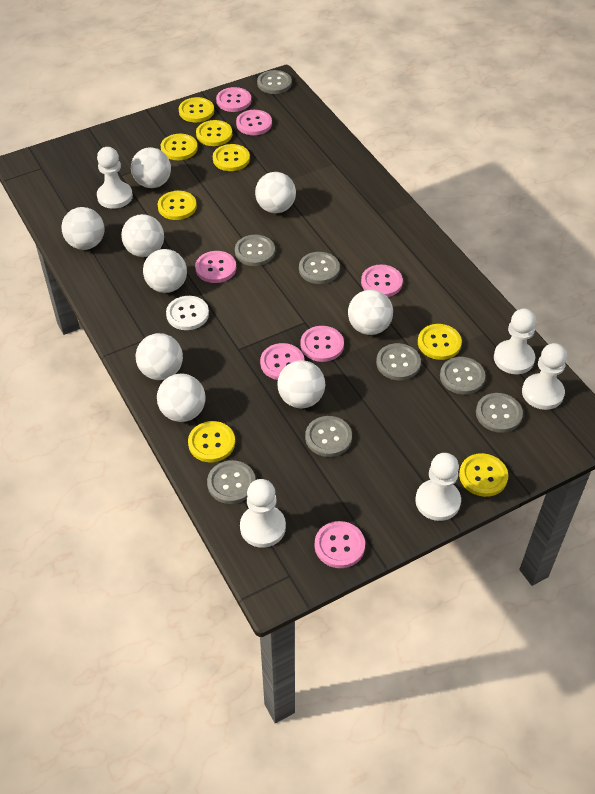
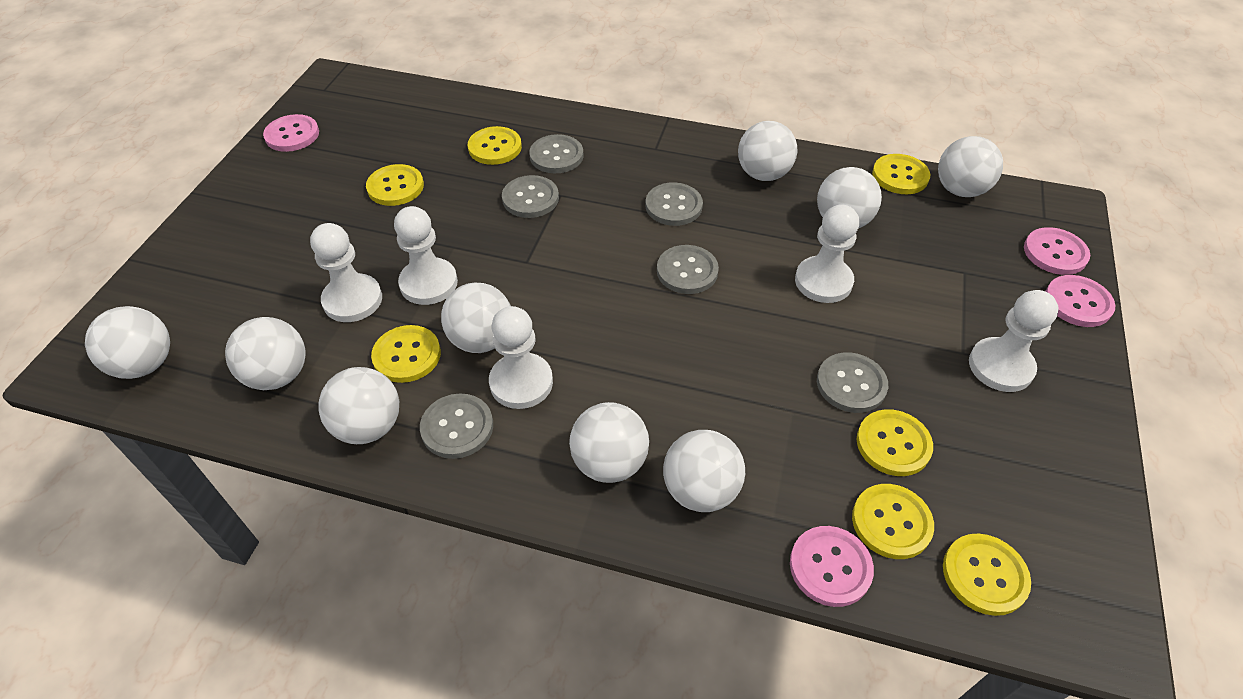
grey button: 8 -> 6
pink button: 7 -> 4
white button: 1 -> 0
yellow button: 8 -> 7

